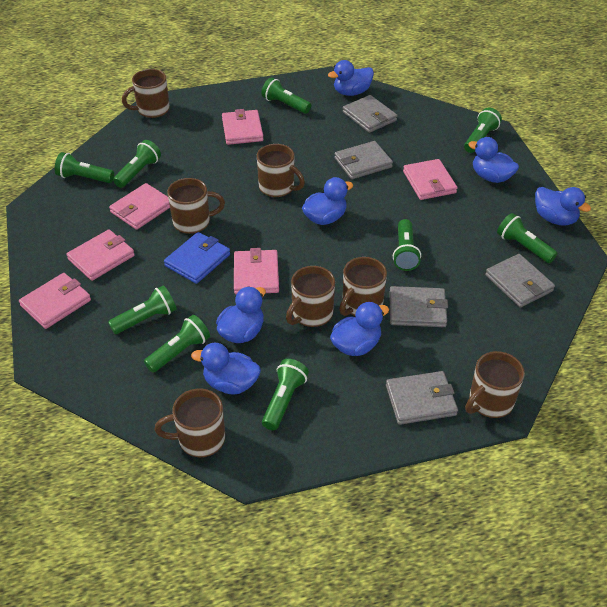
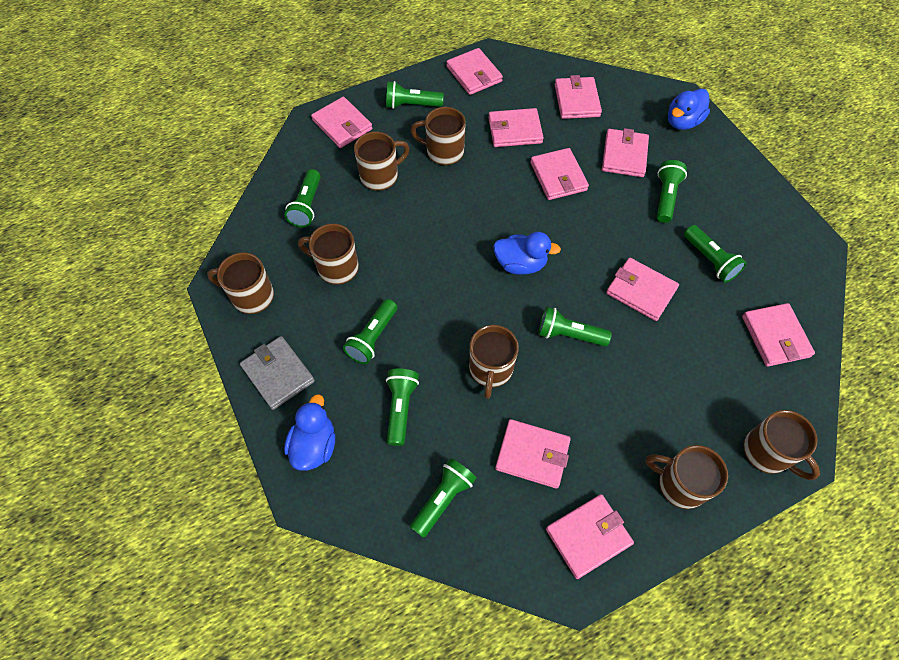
blue duck: 7 -> 3
blue wallet: 1 -> 0
green flashlight: 9 -> 8
grey wallet: 5 -> 1
pink wallet: 6 -> 10

